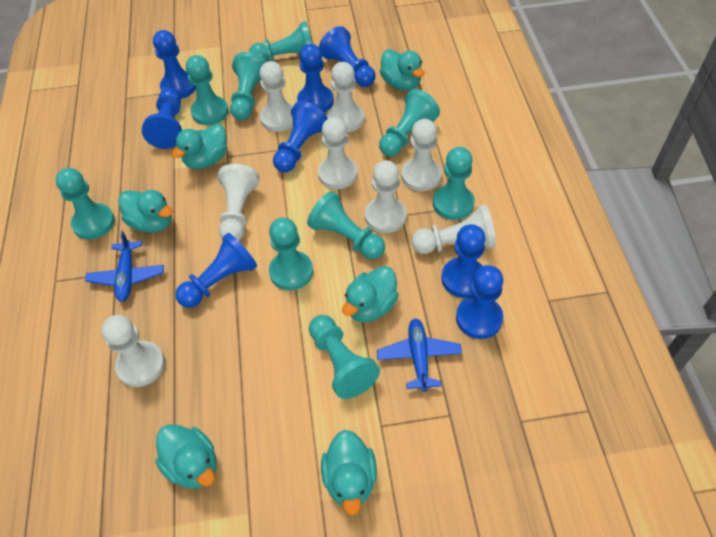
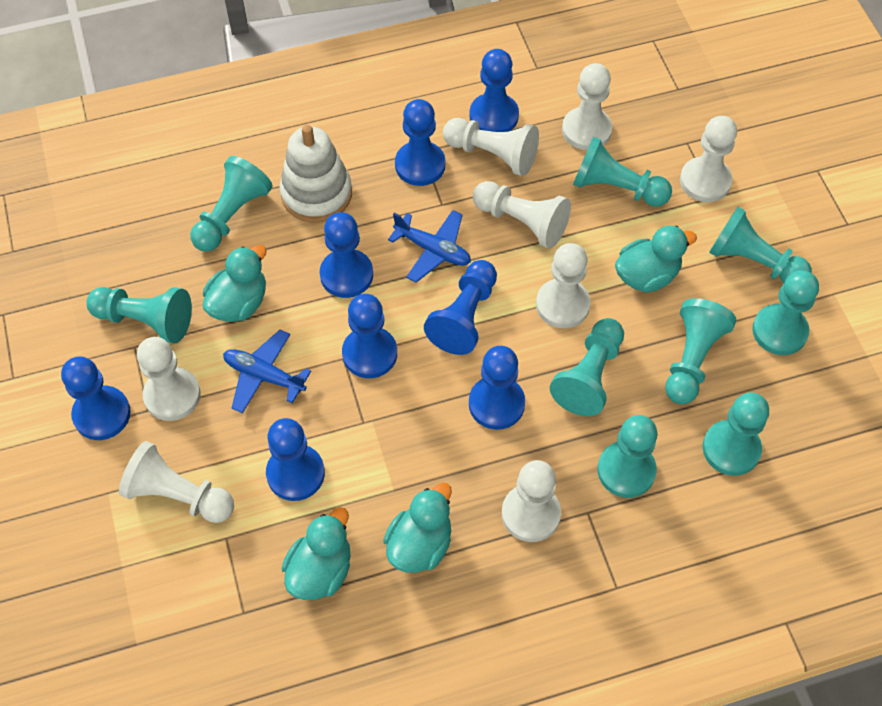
turquoise duck: 6 -> 4
white stacking toy: 0 -> 1

